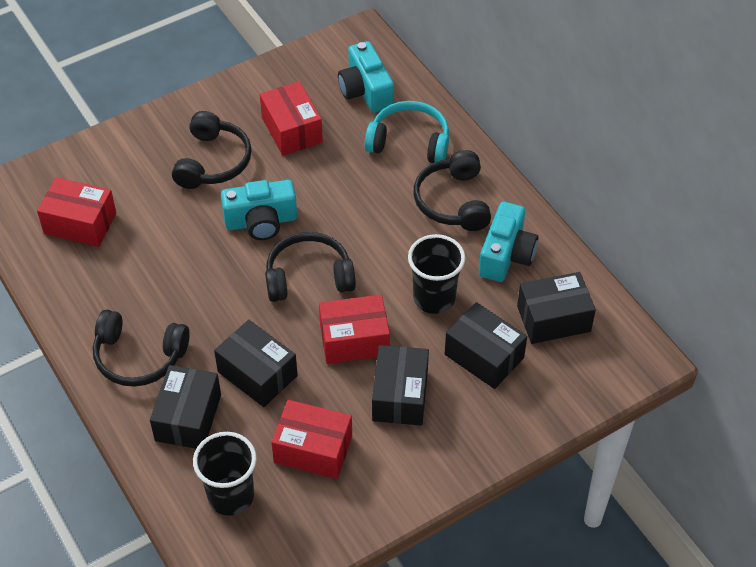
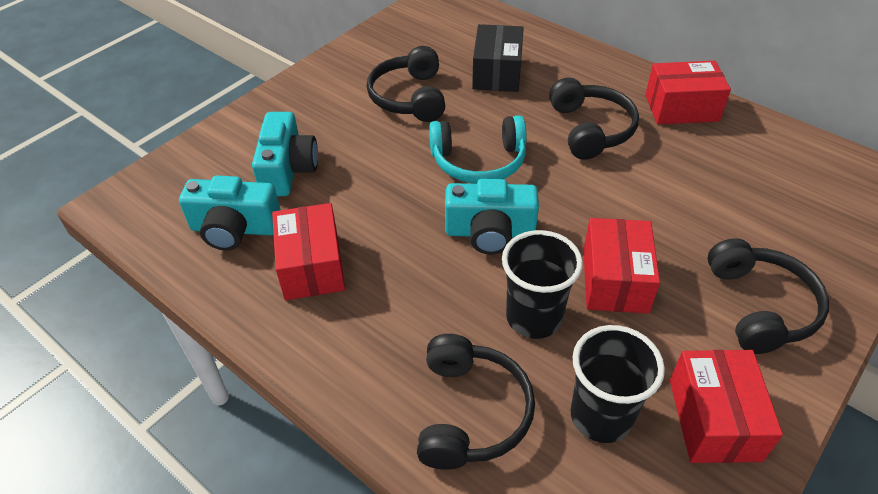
black box: 5 -> 1

